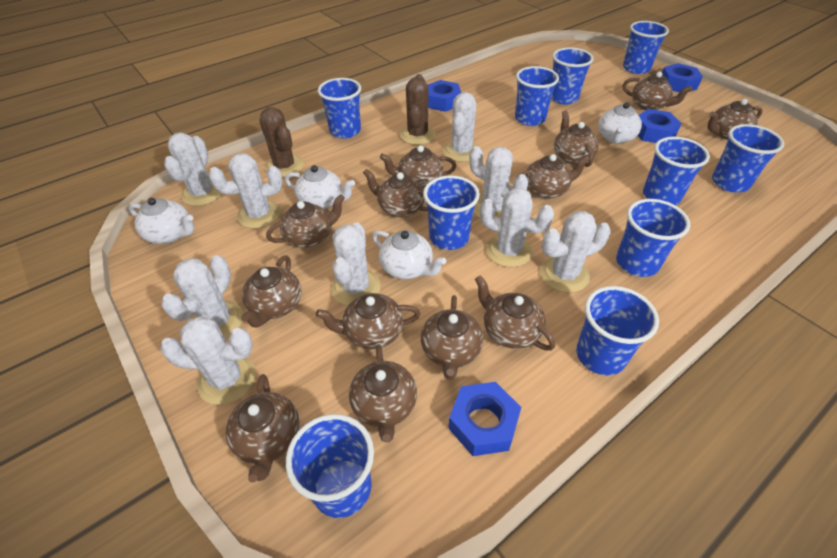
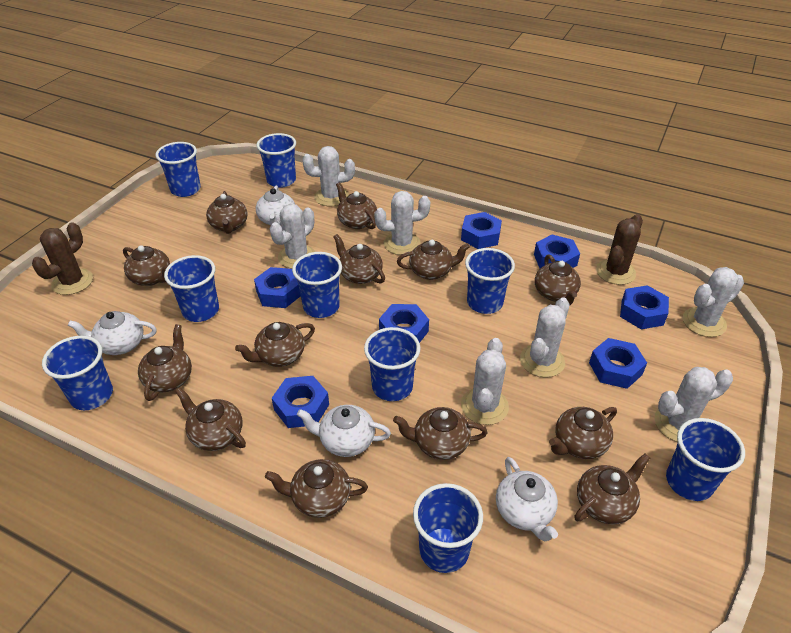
blue cup: 10 -> 9
blue nut: 4 -> 7
white cactus: 9 -> 7

